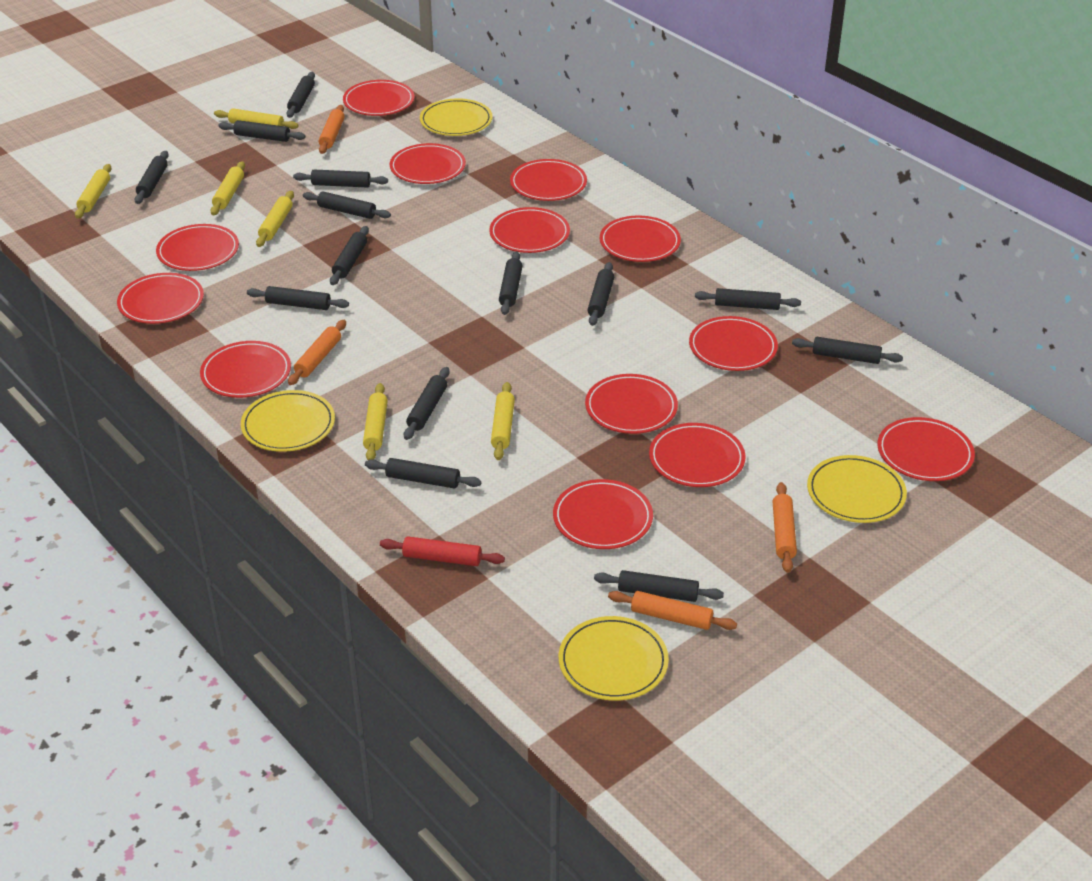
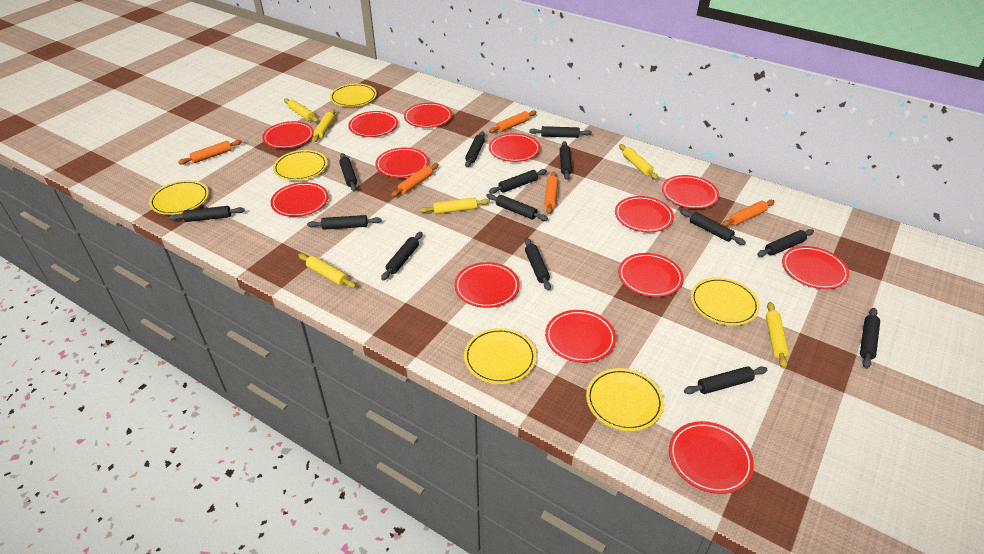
orange rolling pin: 4 -> 5
red rolling pin: 1 -> 0
yellow plate: 4 -> 6

